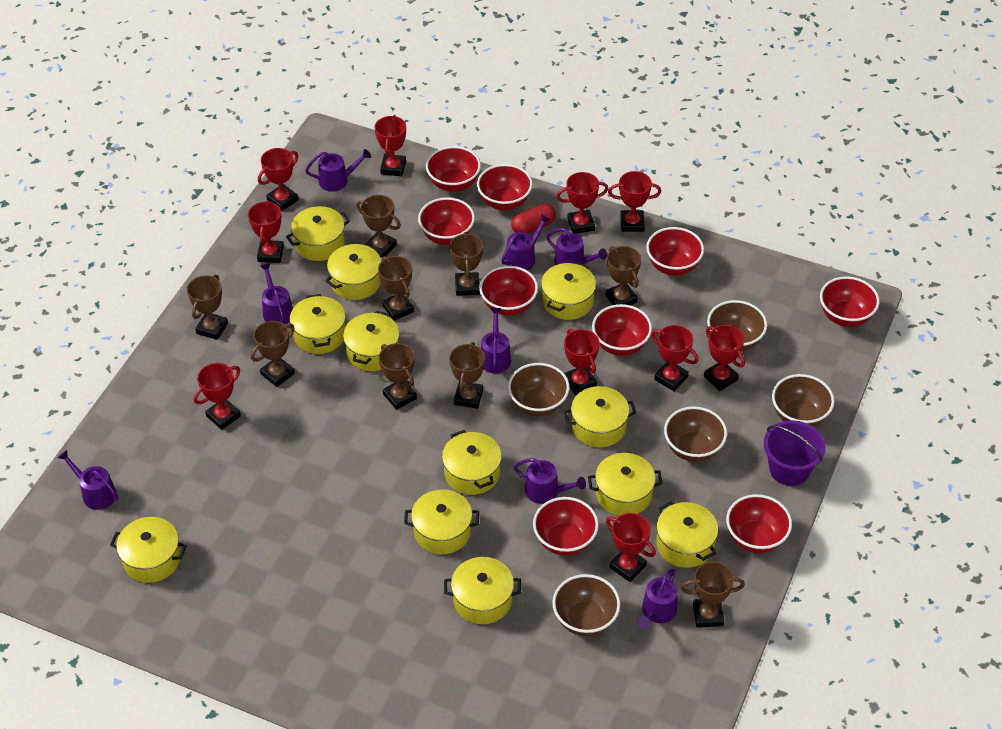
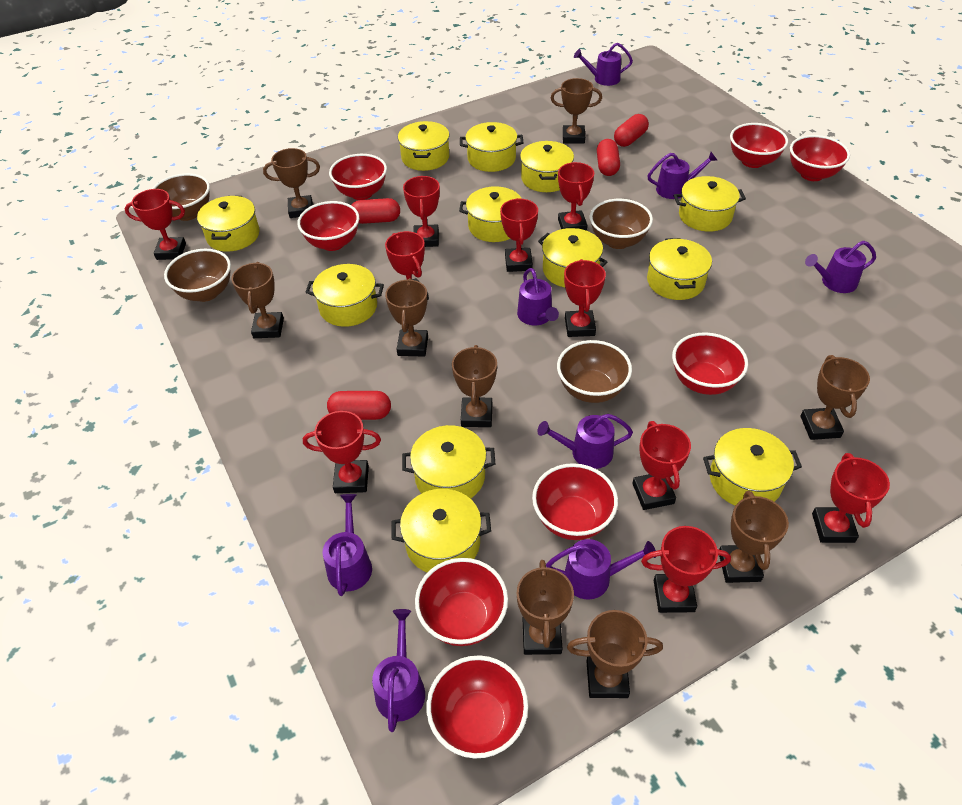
brown bowl: 5 -> 4
purple bucket: 1 -> 0
red bowl: 9 -> 8
red capsule: 1 -> 4

